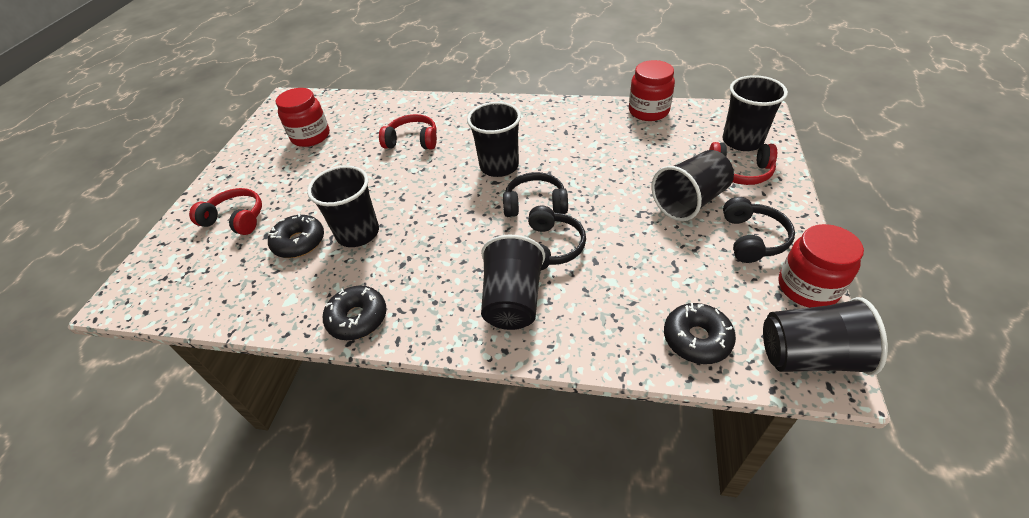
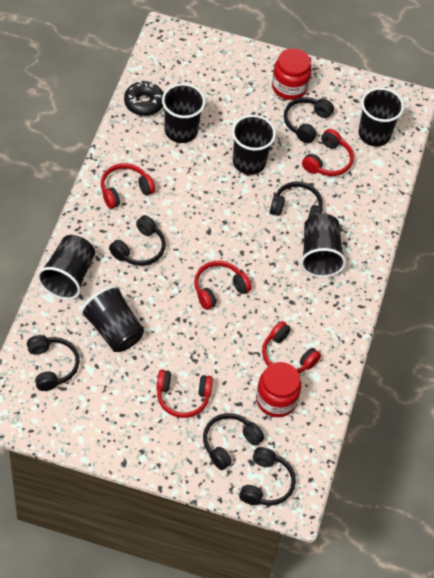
black donut: 3 -> 1
black headphones: 3 -> 6
red headphones: 3 -> 5
red jar: 3 -> 2

